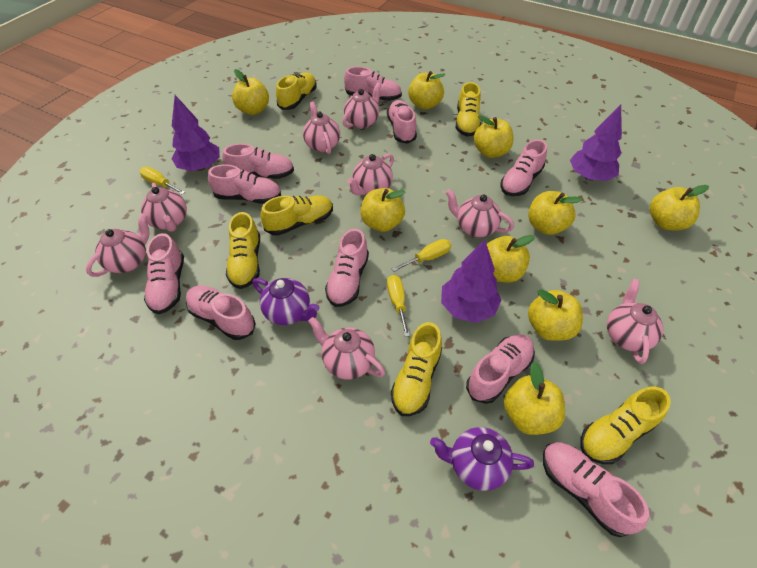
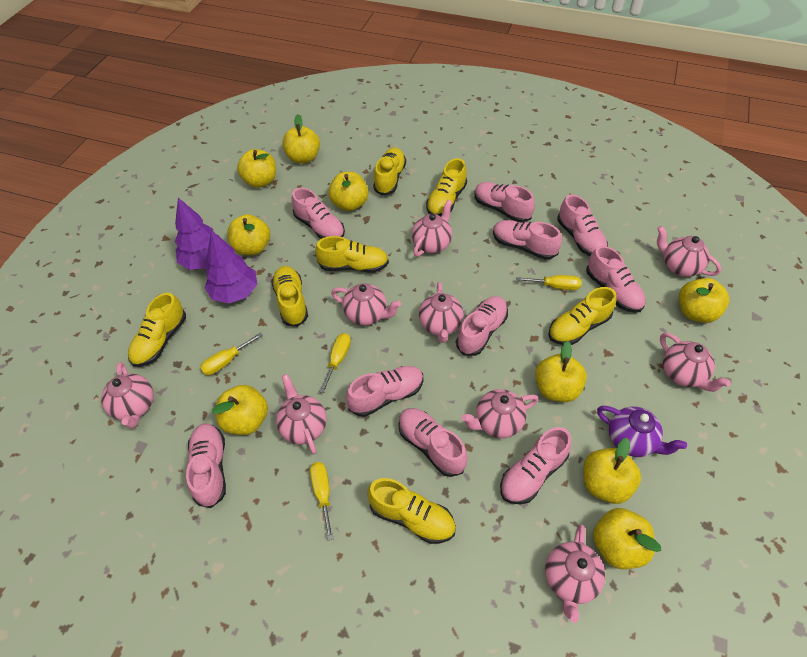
pink teapot: 8 -> 9
purple teapot: 2 -> 1
purple tree: 3 -> 2
yellow screwdriver: 3 -> 4
yellow shoe: 6 -> 7

